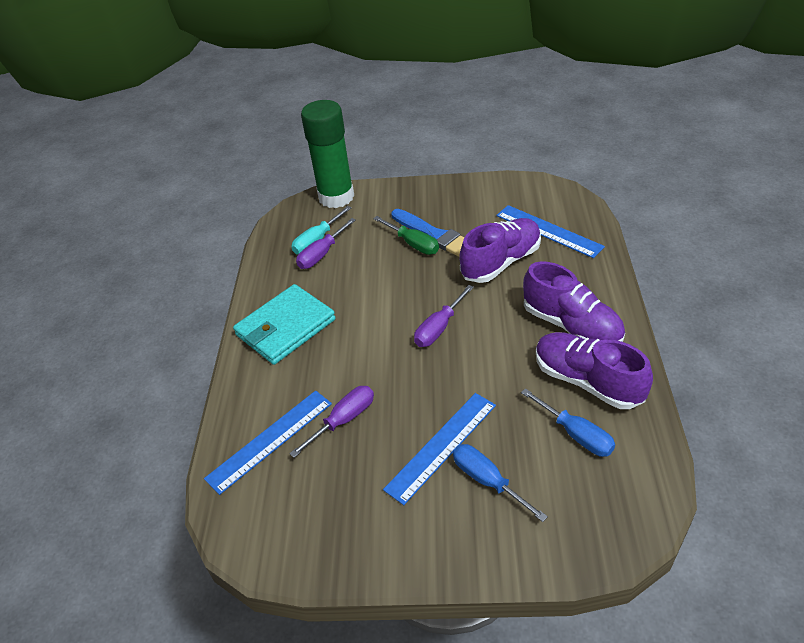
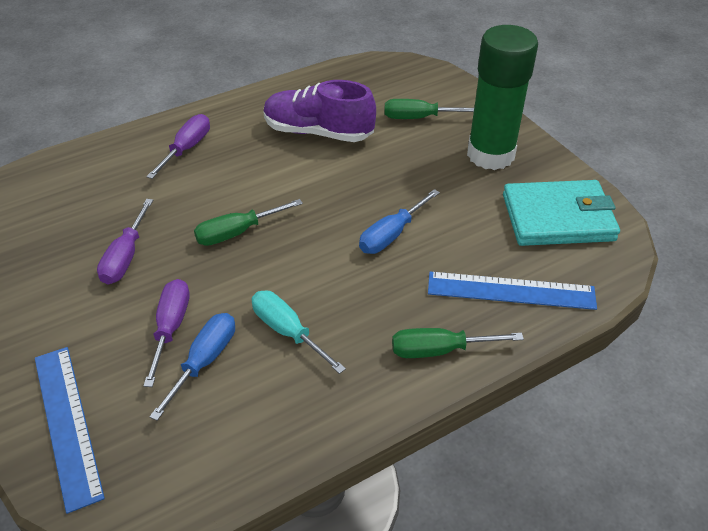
blue brush: 1 -> 0
blue ruler: 3 -> 2
green screwdriver: 1 -> 3
purple shoe: 3 -> 1

